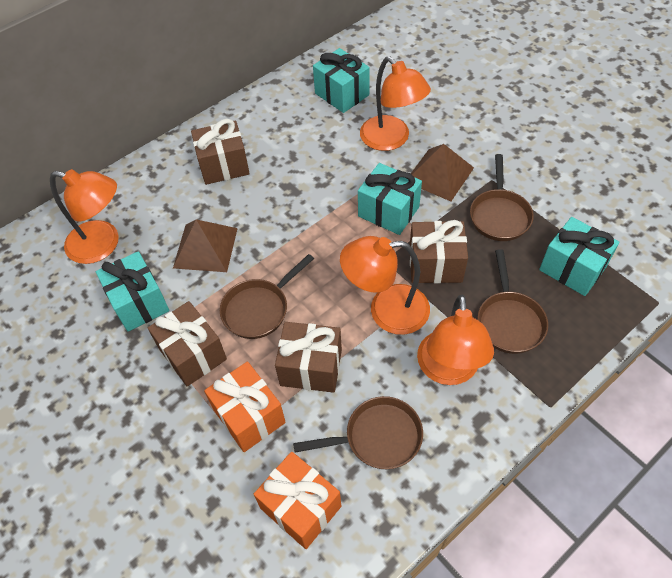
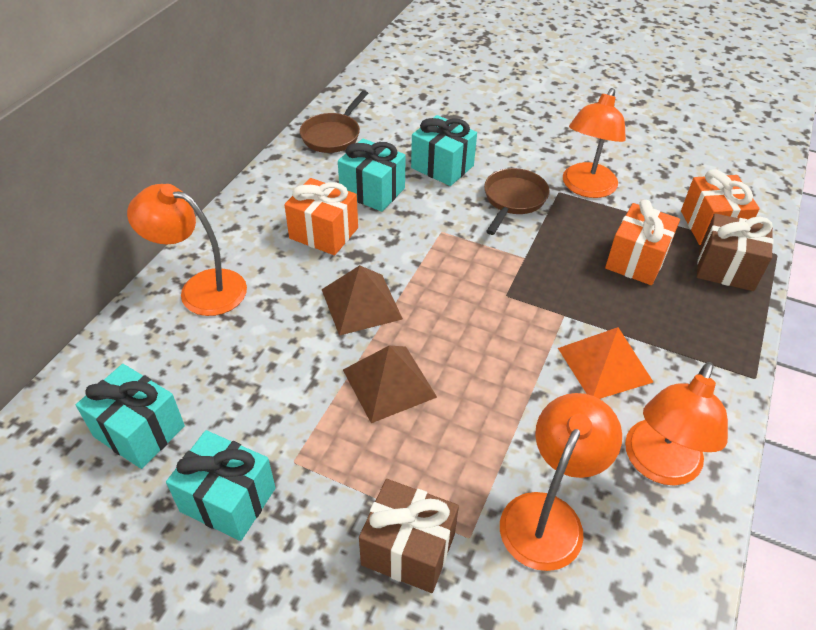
brown gift: 4 -> 2
brown pan: 4 -> 2
orange gift: 2 -> 3
orange pyramid: 0 -> 1

